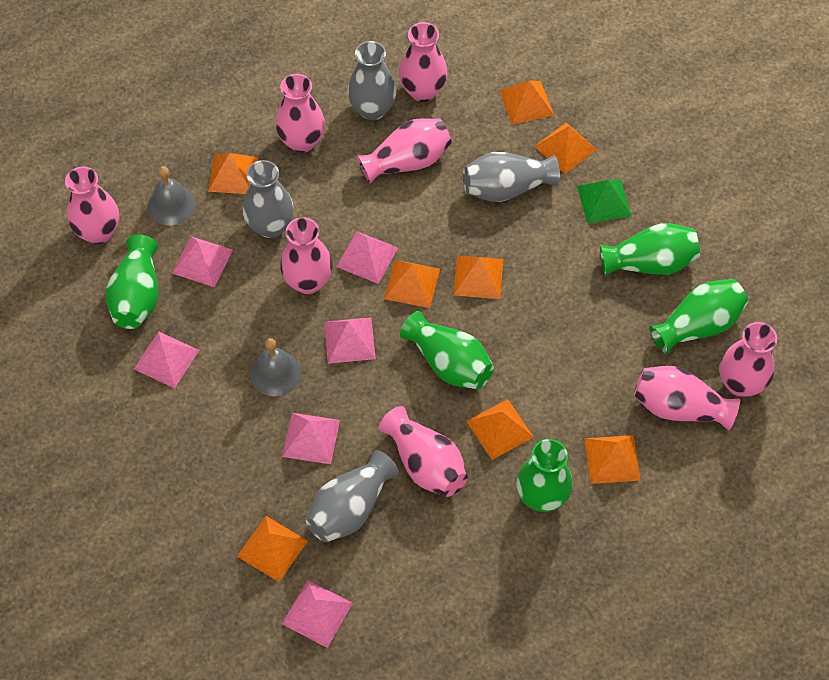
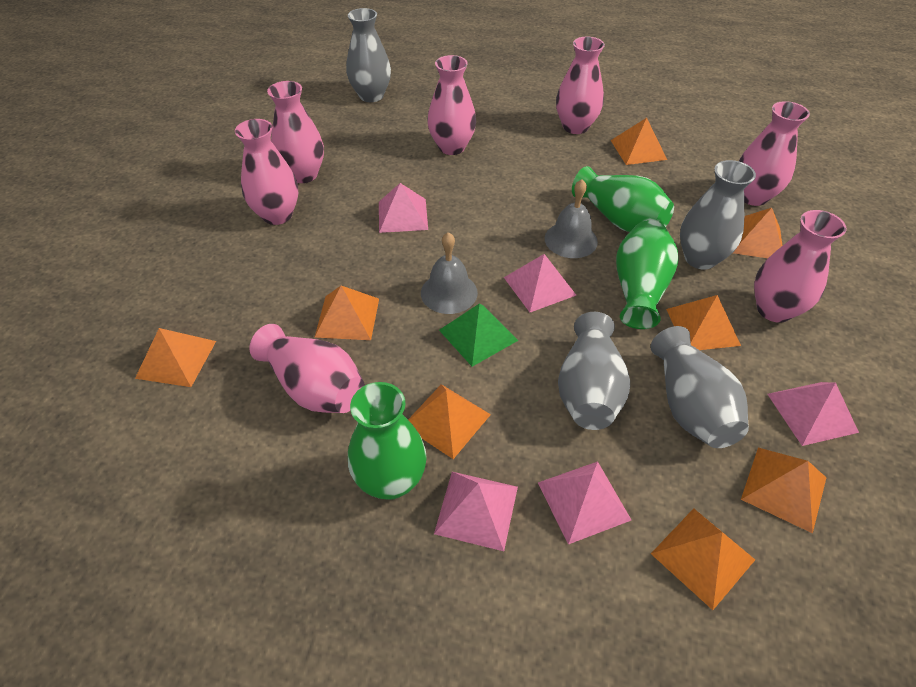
green vase: 5 -> 3
pink pyramid: 6 -> 5
pink vase: 8 -> 7

